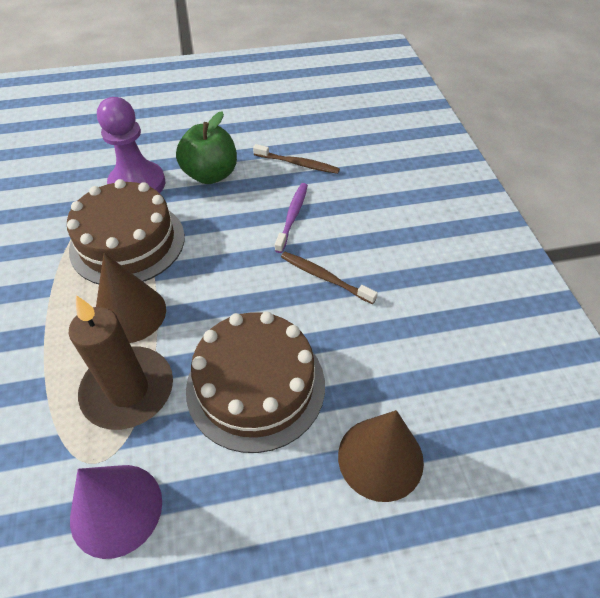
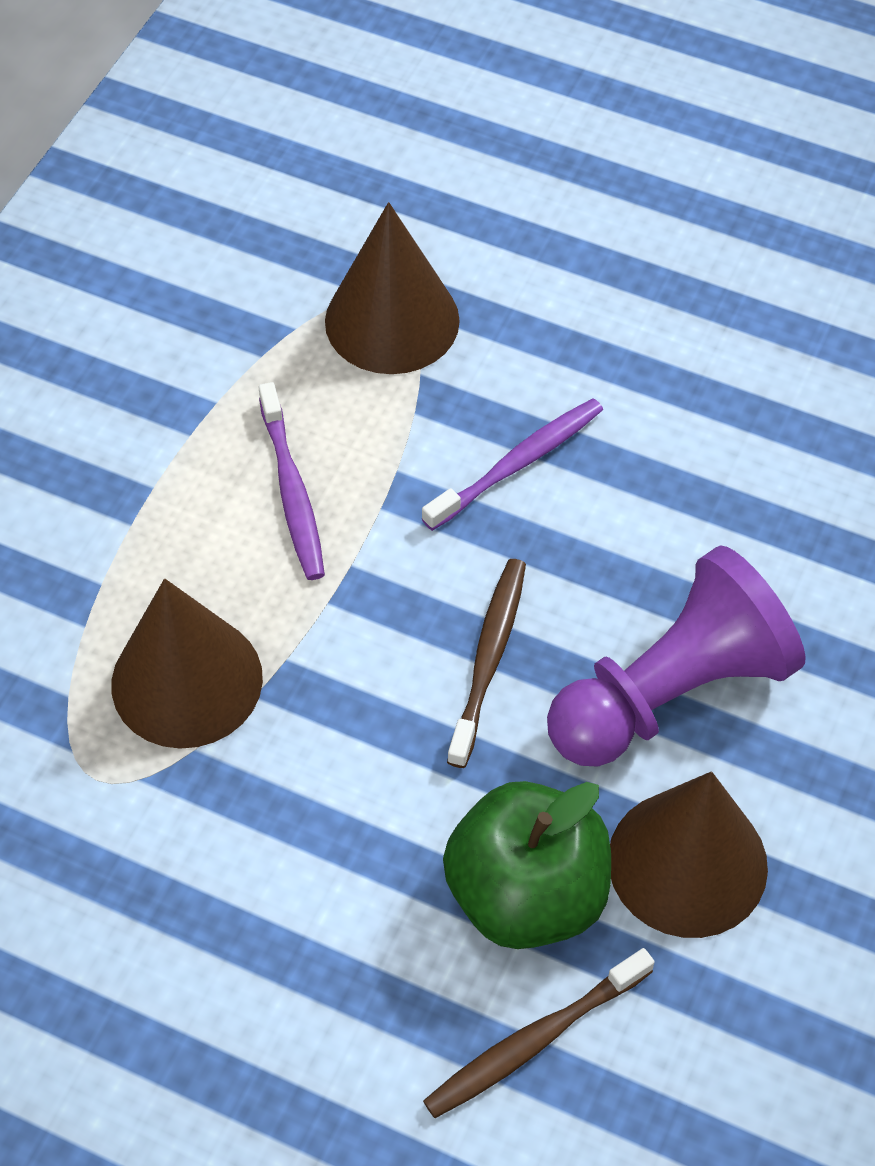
brown cake: 2 -> 0
brown candle: 1 -> 0
brown cone: 2 -> 3
purple cone: 1 -> 0
purple toothbrush: 1 -> 2

